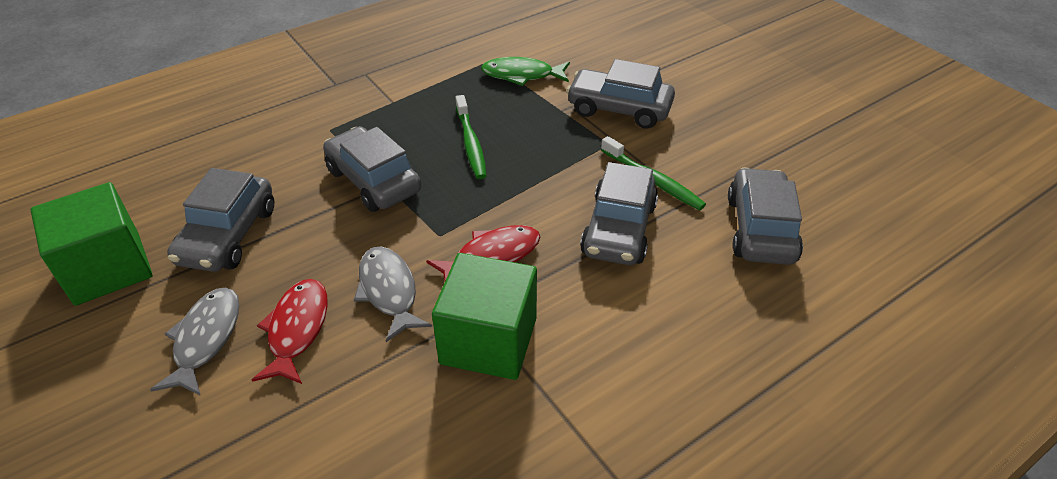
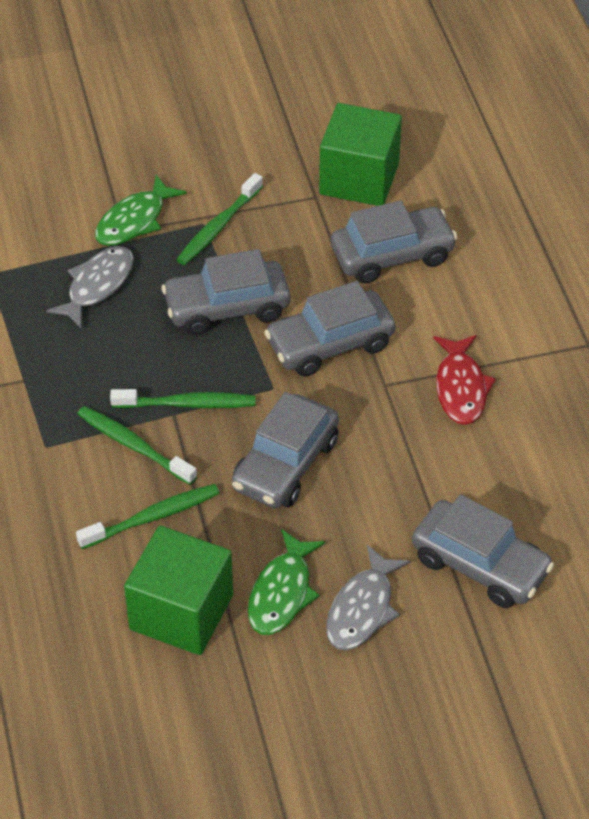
green fish: 1 -> 2
green toothbrush: 2 -> 4
red fish: 2 -> 1

